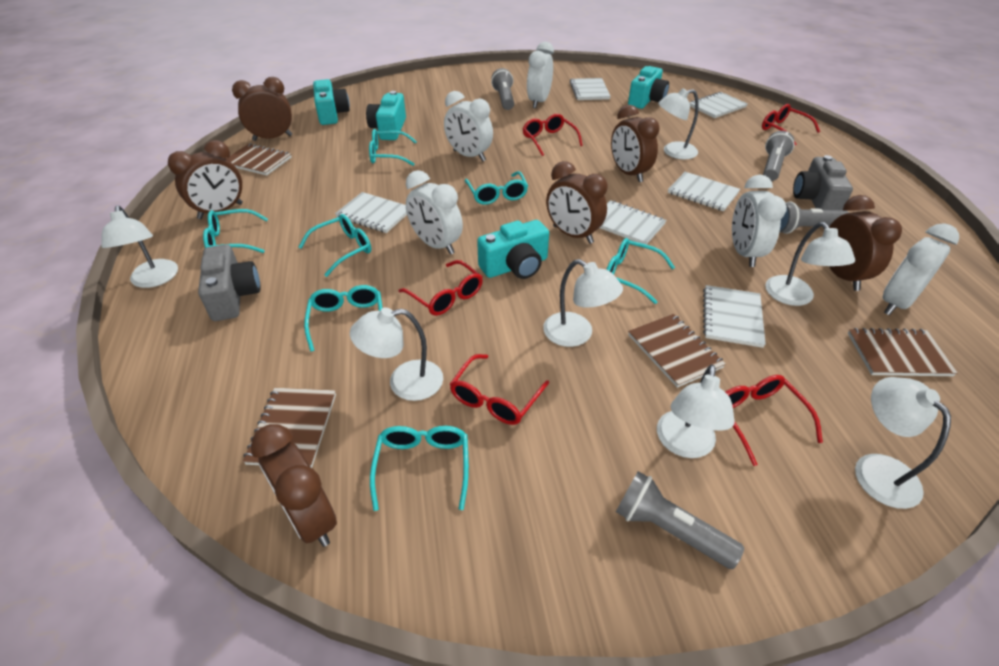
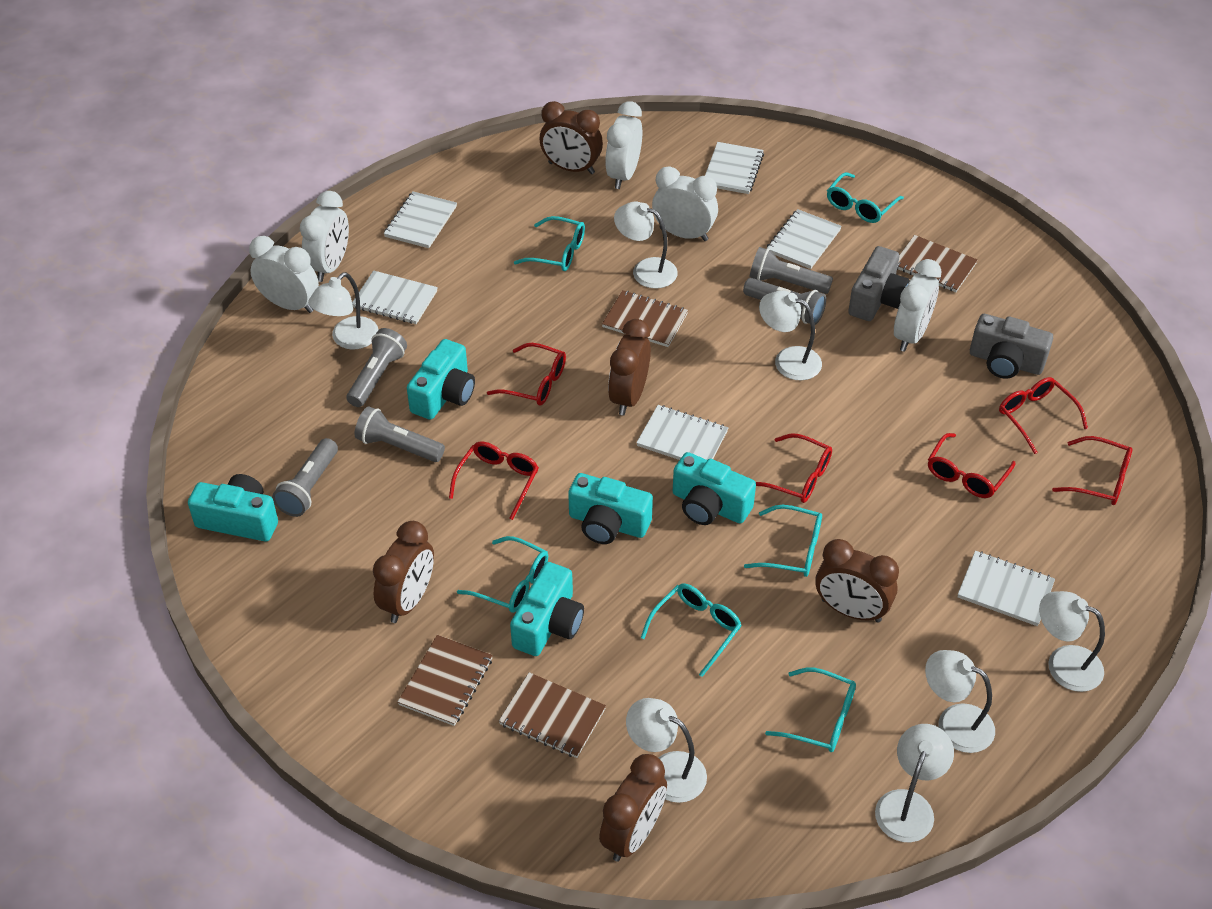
brown clock: 6 -> 5
grey flashlight: 4 -> 5
red glasses: 5 -> 6
turquoise camera: 4 -> 5
turquoise glasses: 7 -> 6

